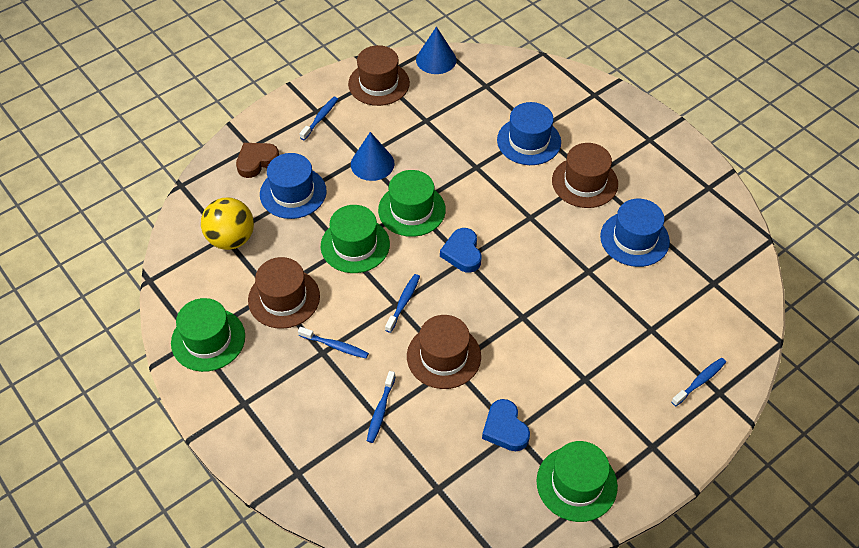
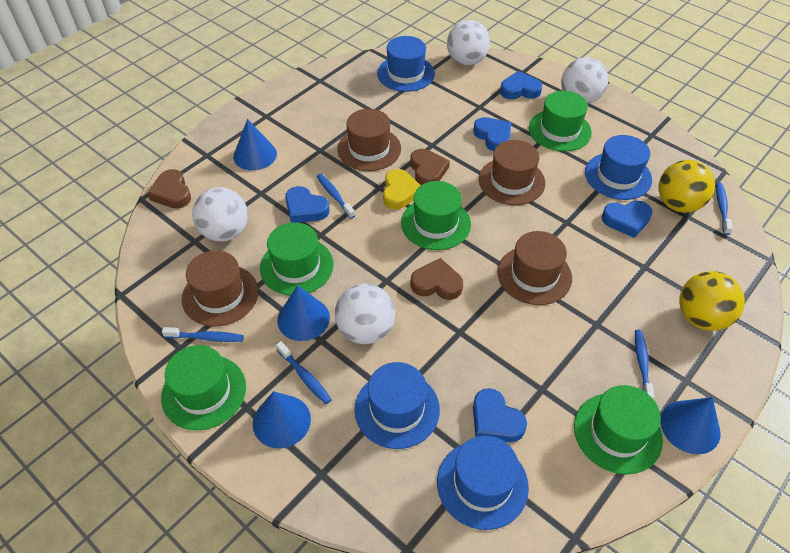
blue cone: 2 -> 4
blue hat: 3 -> 4
blue heart: 2 -> 5
brown heart: 1 -> 3
green hat: 4 -> 5
white ball: 0 -> 4
yellow ball: 1 -> 2
yellow heart: 0 -> 1

